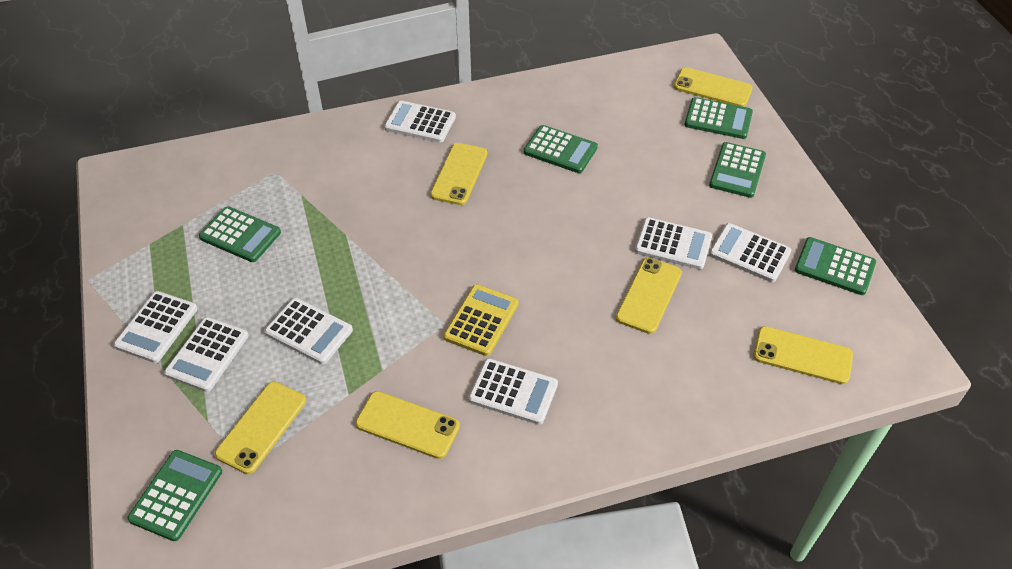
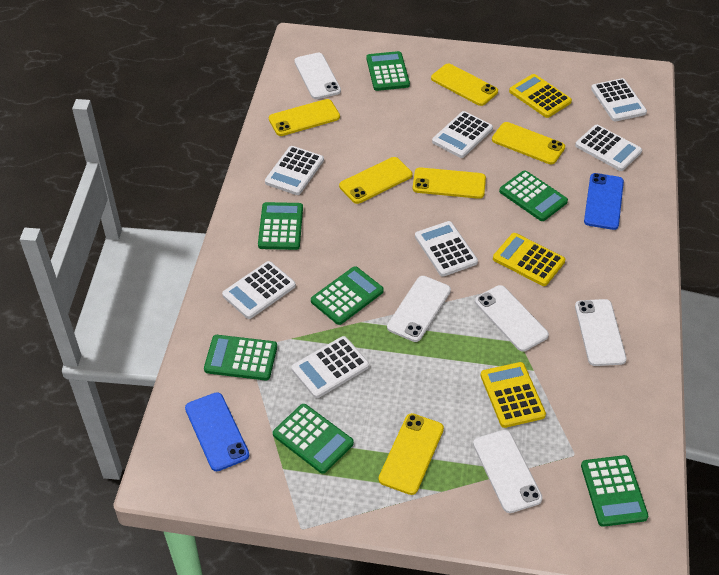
blue phone: 0 -> 2
green calculator: 6 -> 7
white phone: 0 -> 5
yellow calculator: 1 -> 3

